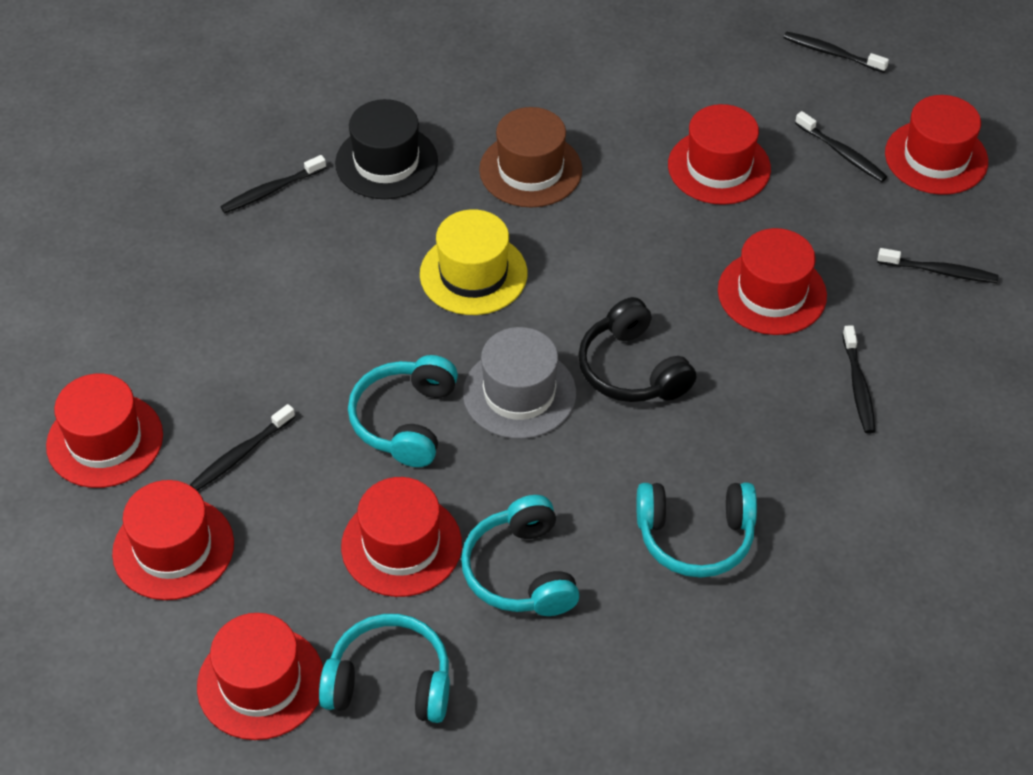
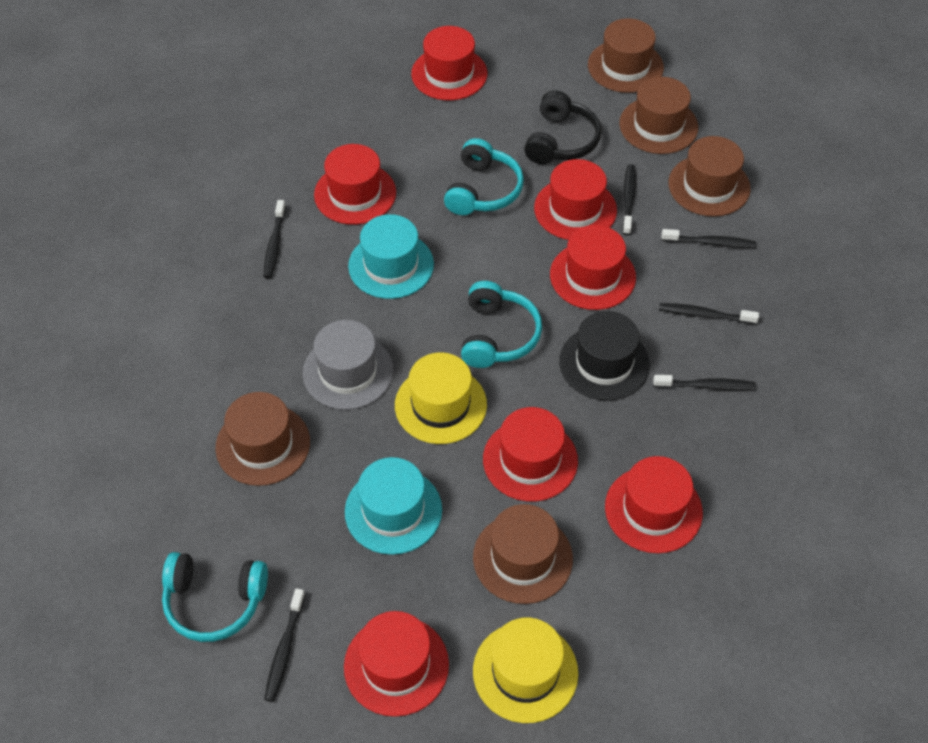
brown hat: 1 -> 5
turquoise hat: 0 -> 2
turquoise headphones: 4 -> 3
yellow hat: 1 -> 2

